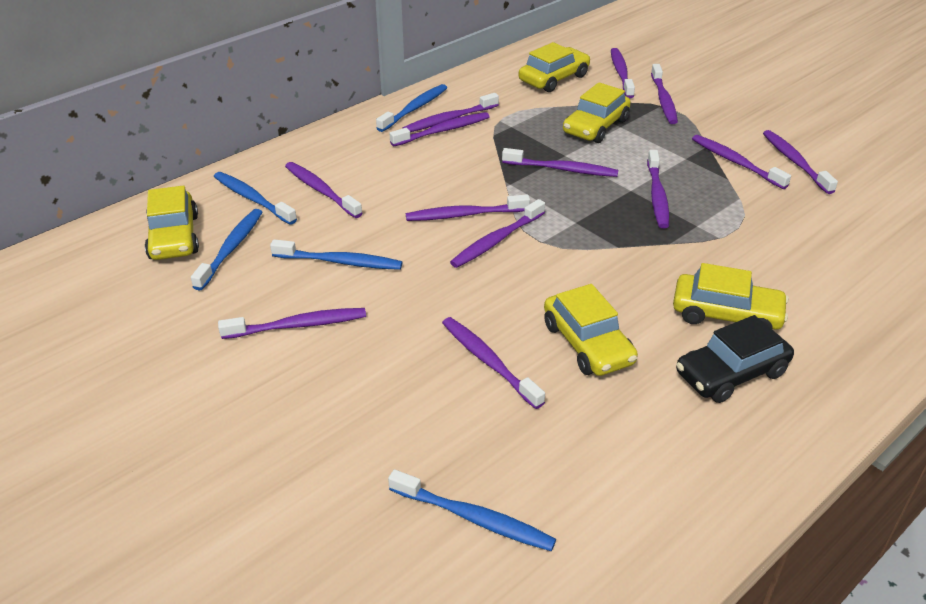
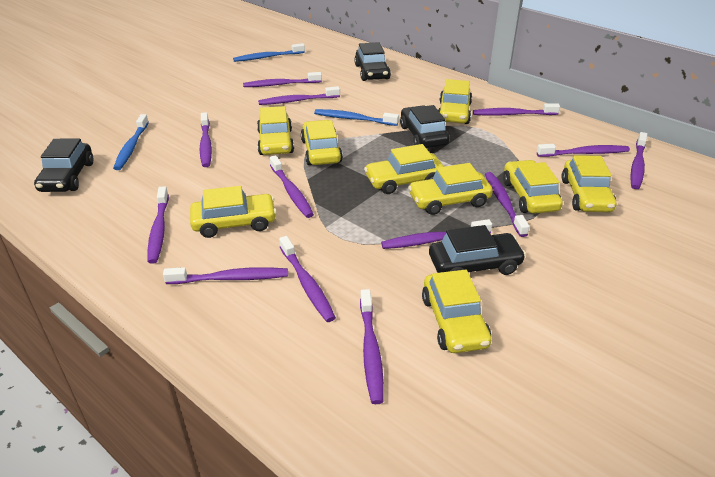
black car: 1 -> 4
blue toothbrush: 5 -> 3
yellow car: 5 -> 9

